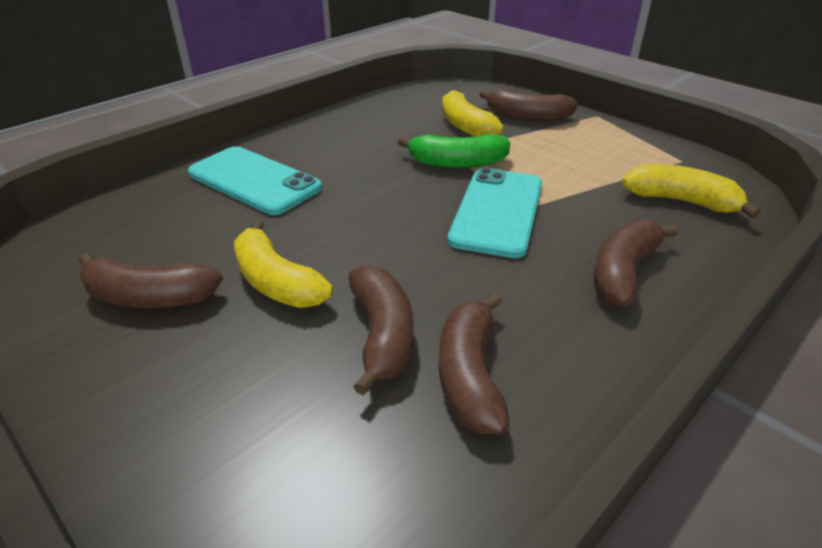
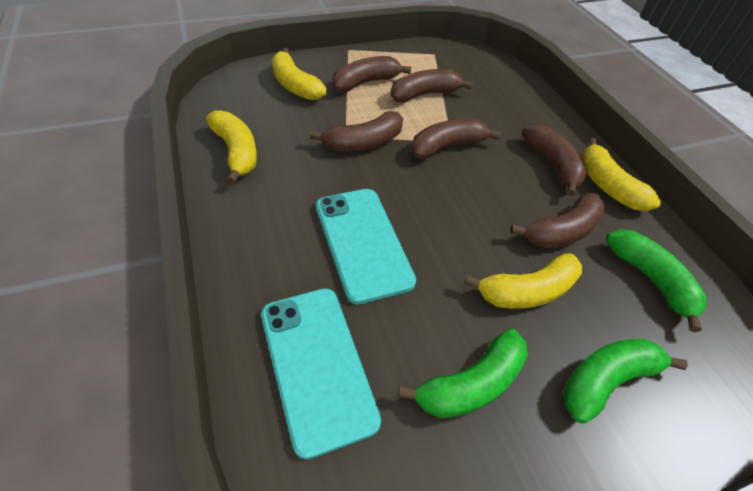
brown banana: 5 -> 6
green banana: 1 -> 3
yellow banana: 3 -> 4

